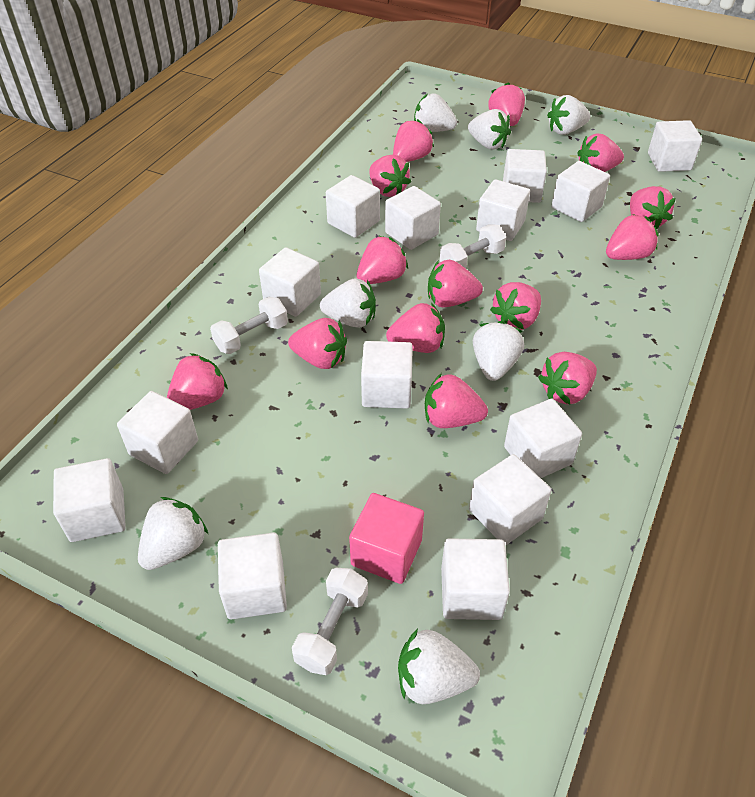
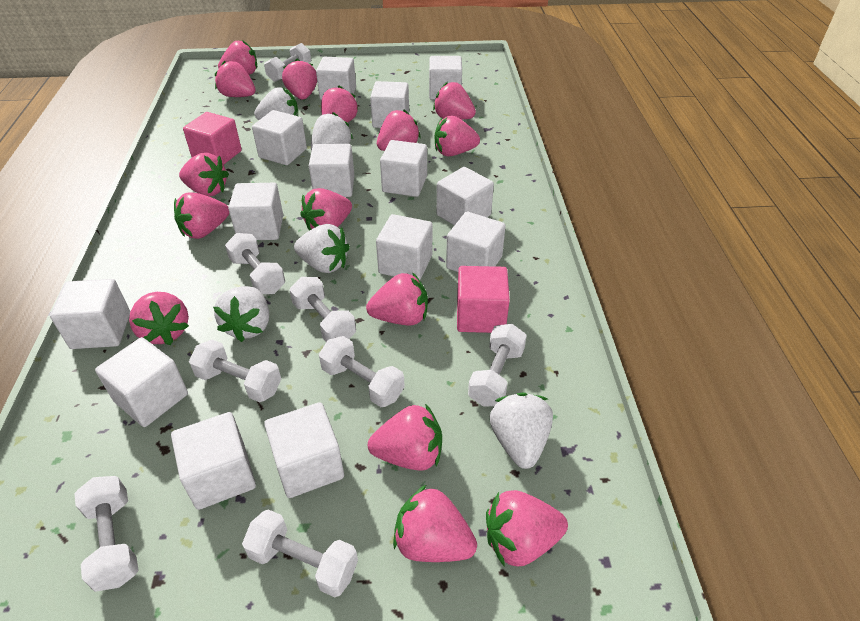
pink cube: 1 -> 2
pink strawberry: 14 -> 15
white dumbbell: 3 -> 8
white strawberry: 7 -> 5

